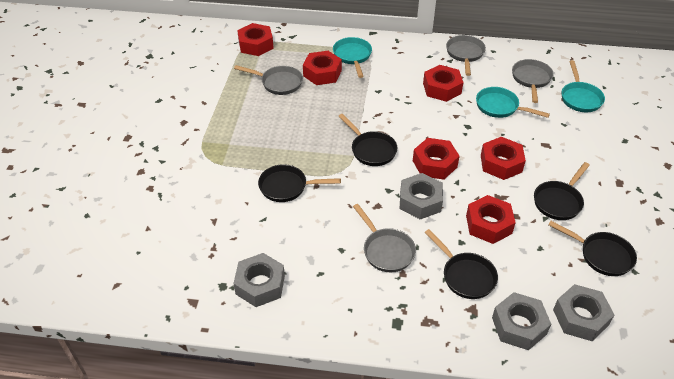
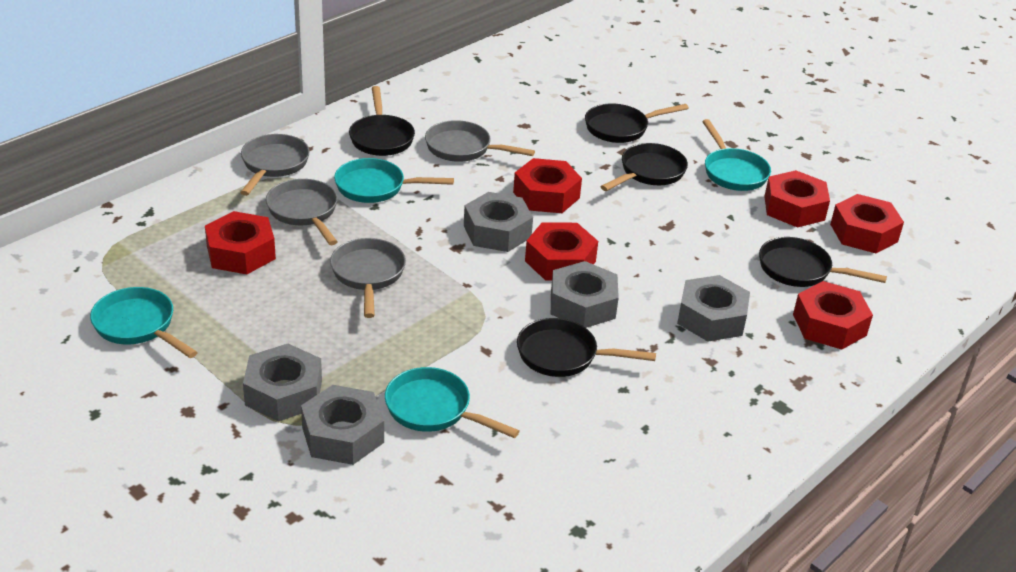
grey nut: 4 -> 5
turquoise pan: 3 -> 4

